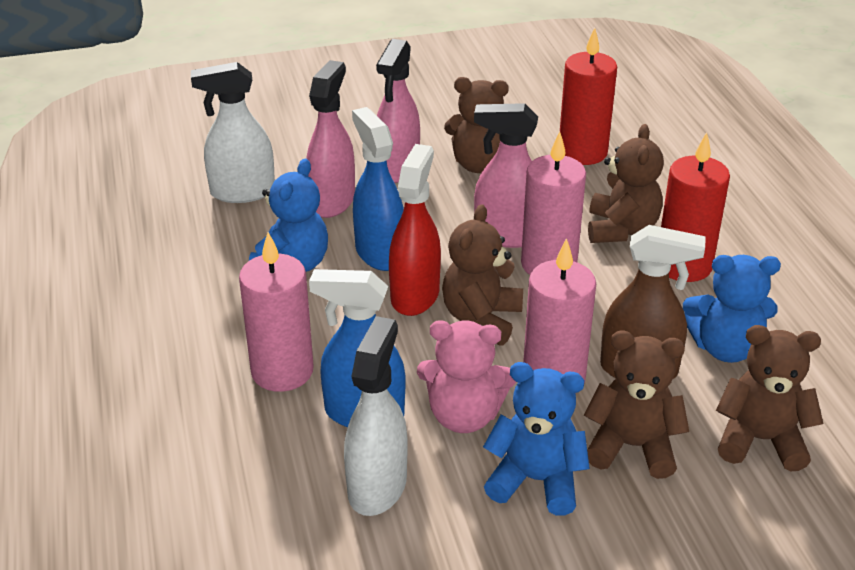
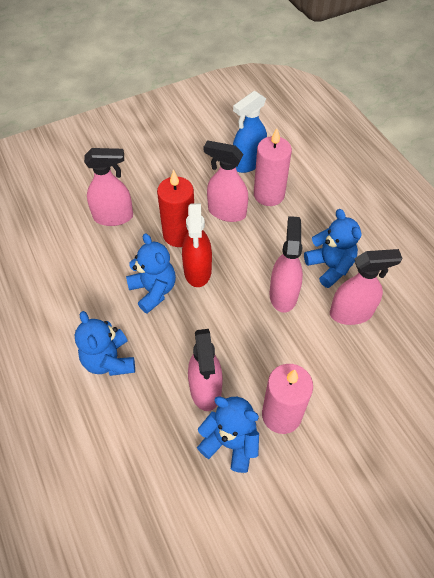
blue spray bottle: 2 -> 1
blue teddy bear: 3 -> 4
brown spray bottle: 1 -> 0
brown teddy bear: 5 -> 0
pink candle: 3 -> 2
pink spray bottle: 3 -> 5
pink teddy bear: 1 -> 0
red candle: 2 -> 1
white spray bottle: 2 -> 0

